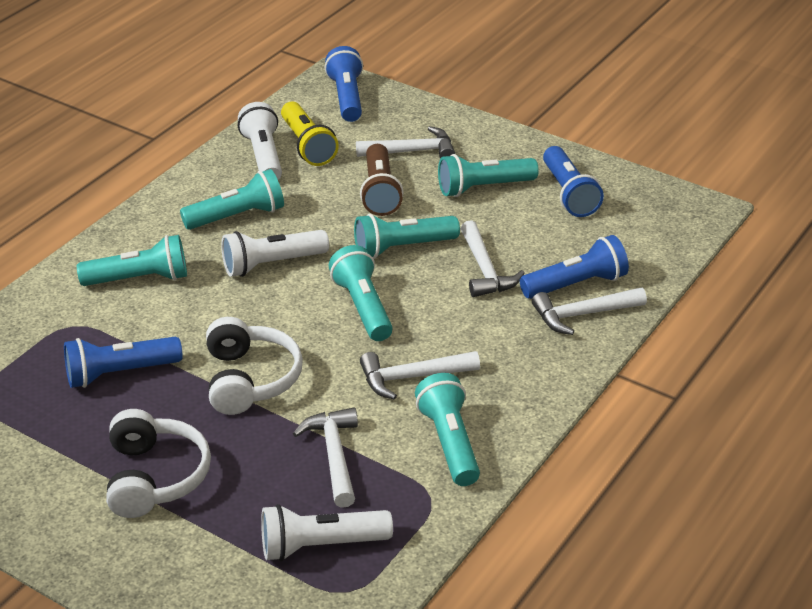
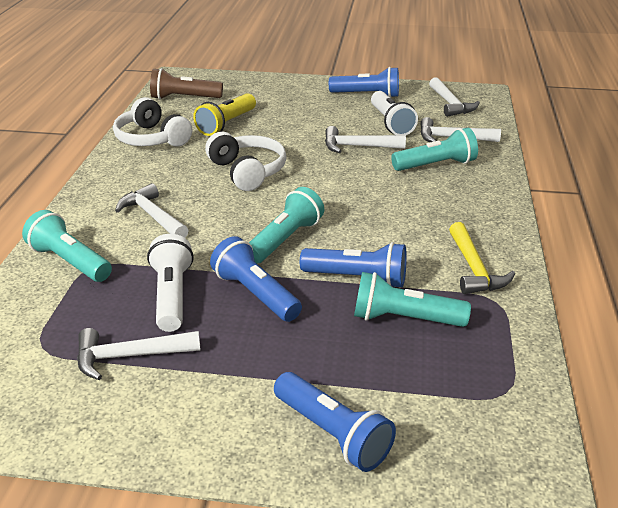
turquoise flashlight: 6 -> 4
white flashlight: 3 -> 2
yellow hammer: 0 -> 1

